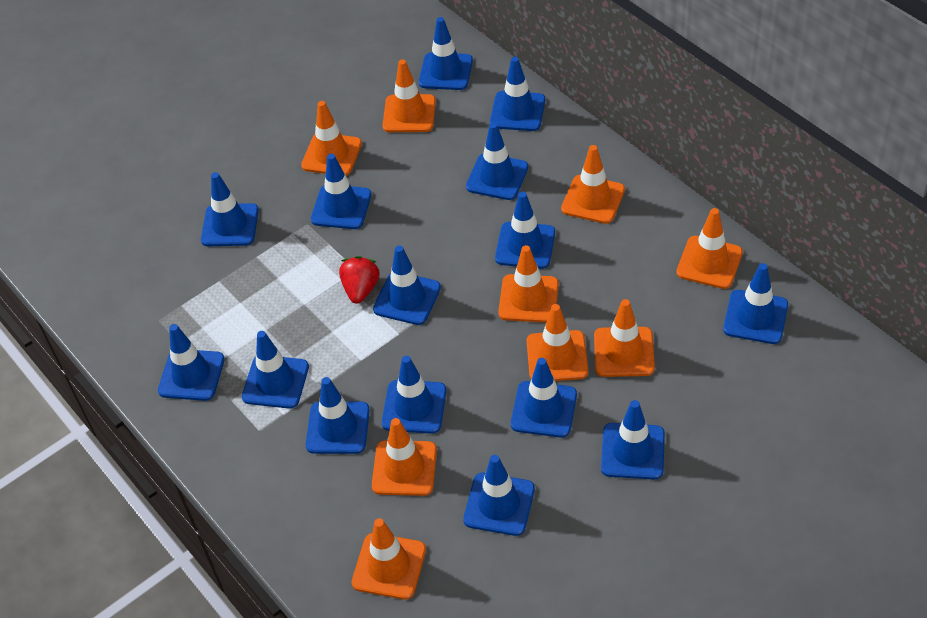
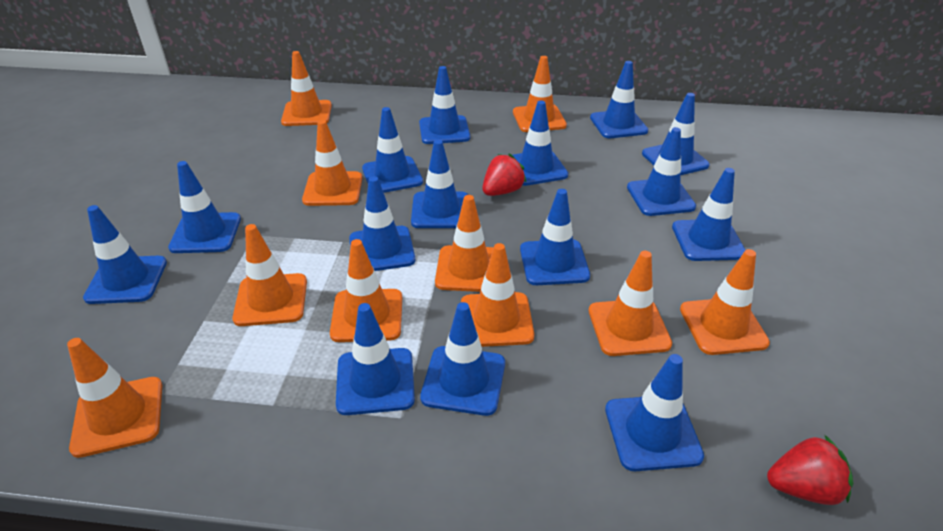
orange traffic cone: 9 -> 10
red strawberry: 1 -> 2

